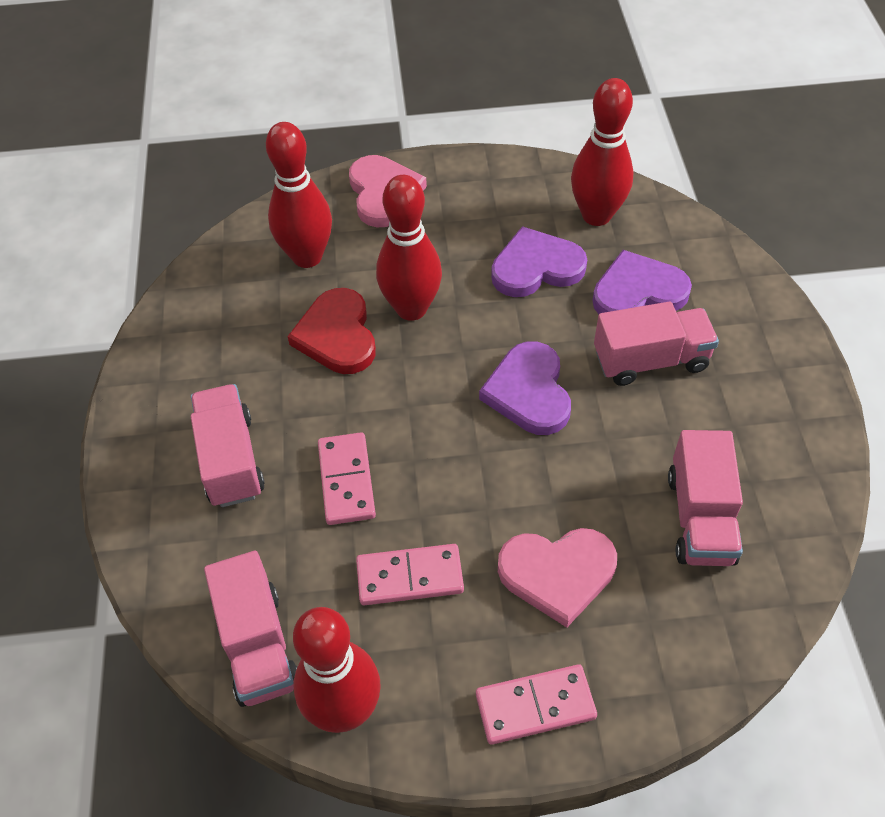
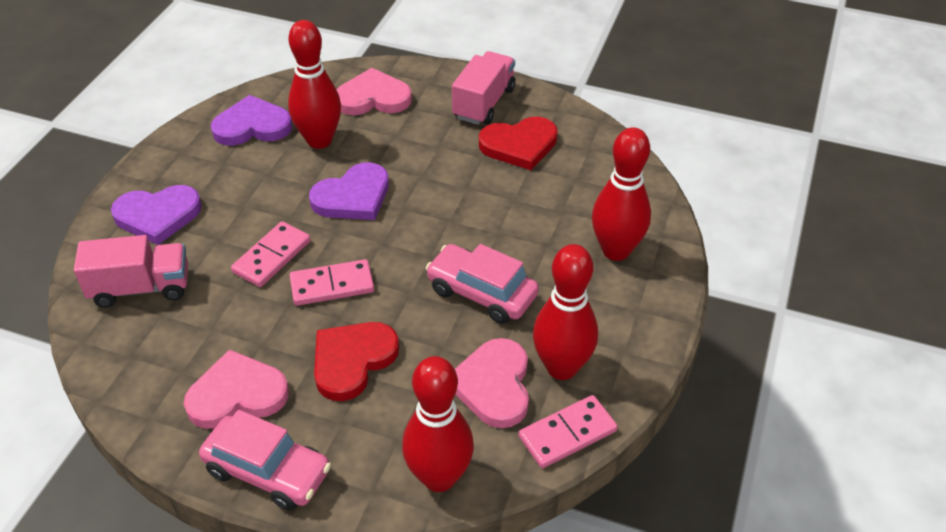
pink car: 0 -> 2
pink heart: 2 -> 3
pink truck: 4 -> 2
red heart: 1 -> 2

